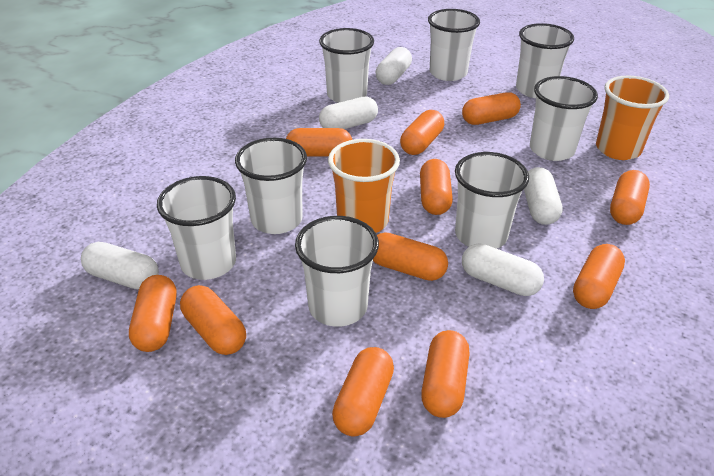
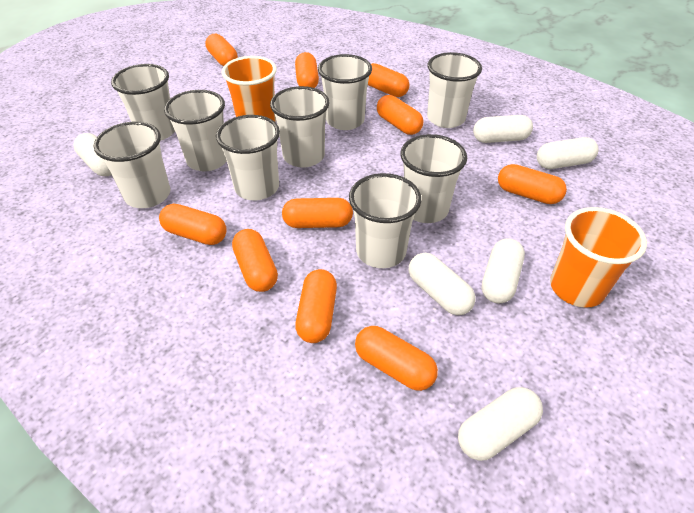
orange capsule: 11 -> 10
white capsule: 5 -> 6
white cup: 8 -> 9

